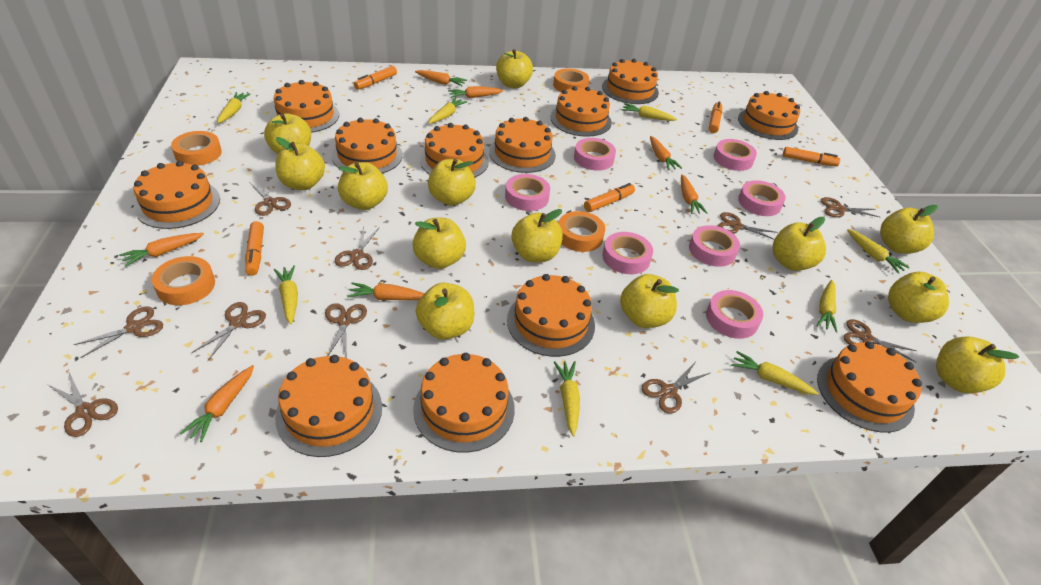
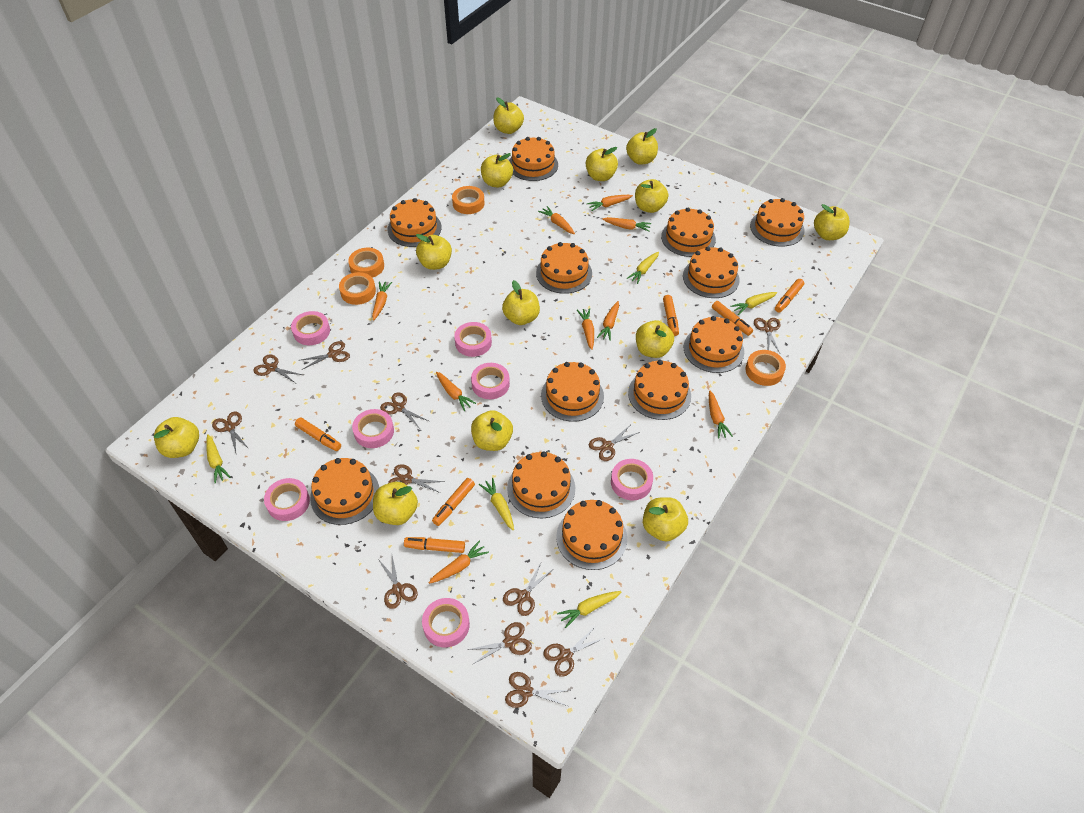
brown scissors: 10 -> 12
orange carrot: 7 -> 9
orange marker: 5 -> 6
yellow carrot: 8 -> 5

